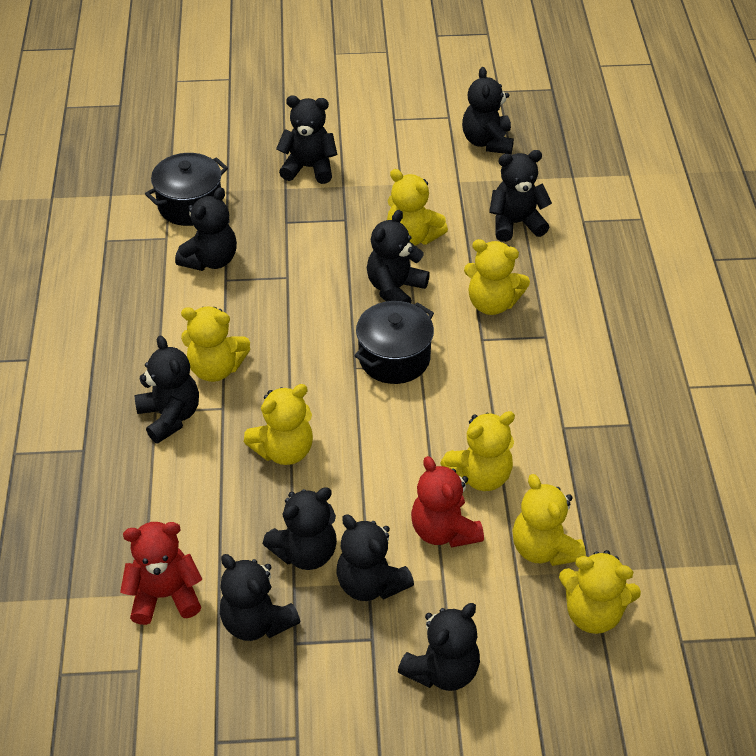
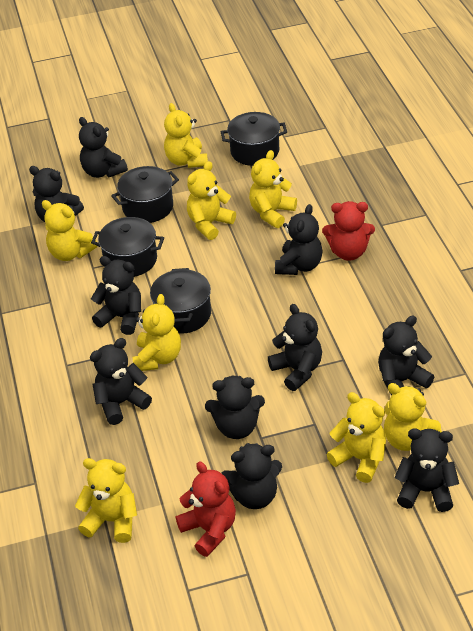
black pot: 2 -> 4
yellow teddy bear: 7 -> 8

